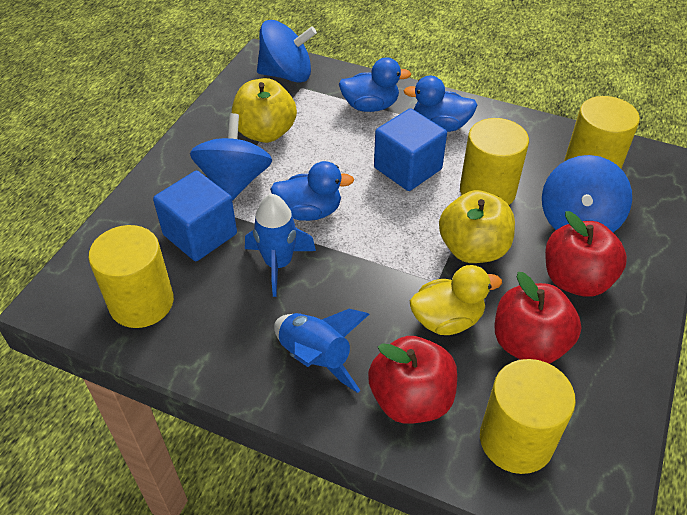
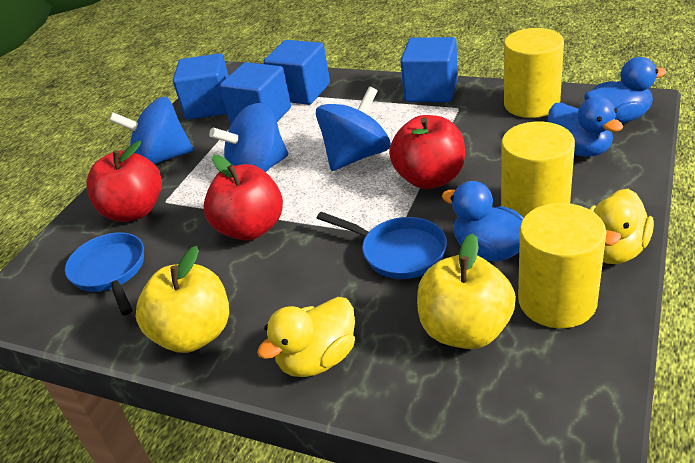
blue cube: 2 -> 4
blue pan: 0 -> 2
blue rocket: 2 -> 0
yellow cylinder: 4 -> 3
yellow duck: 1 -> 2

